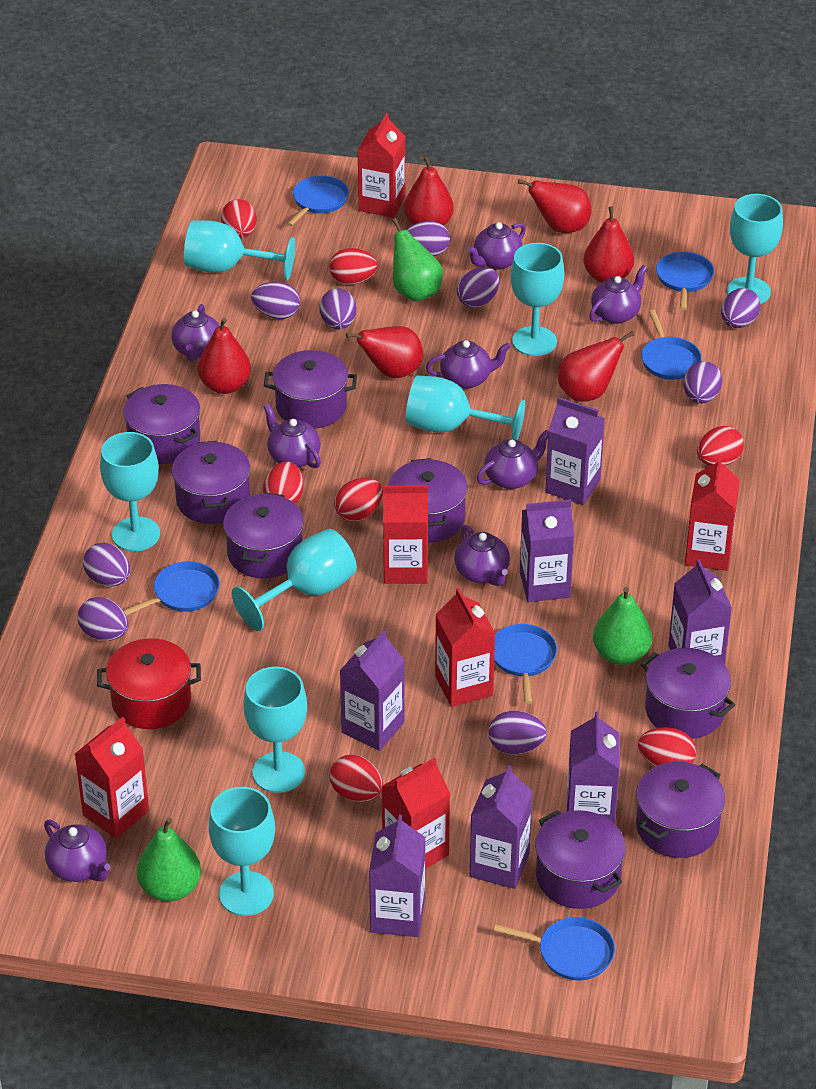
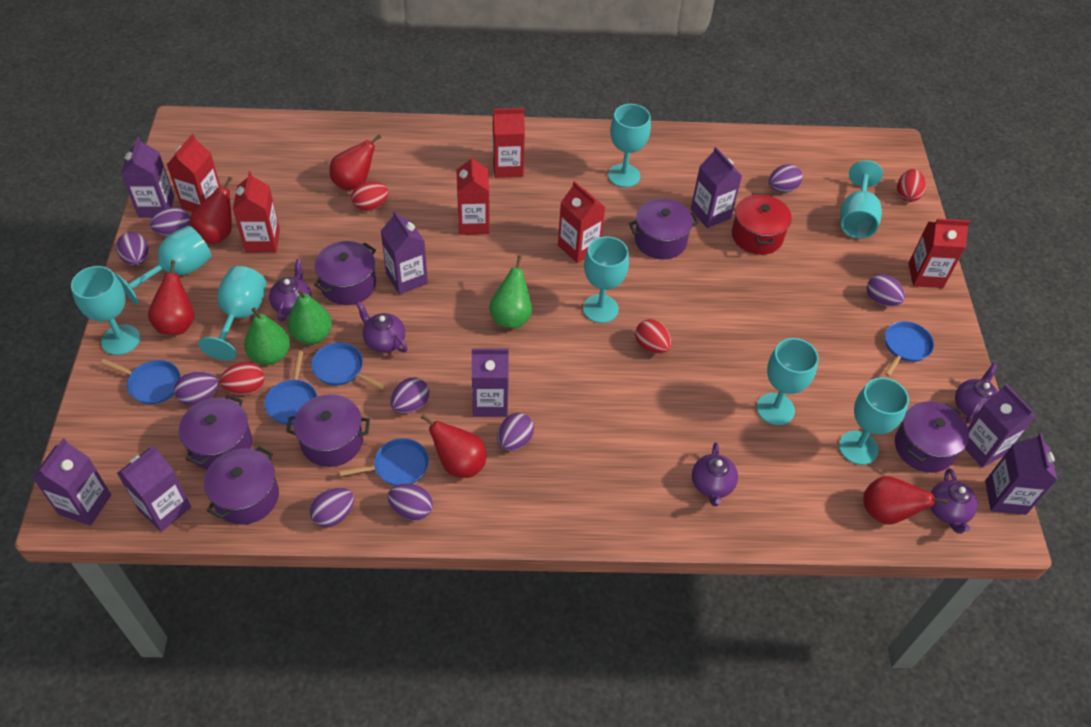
blue pan: 6 -> 5
purple carton: 7 -> 8
purple pot: 8 -> 6
purple teapot: 8 -> 5
red egg: 7 -> 4
red pear: 6 -> 5

